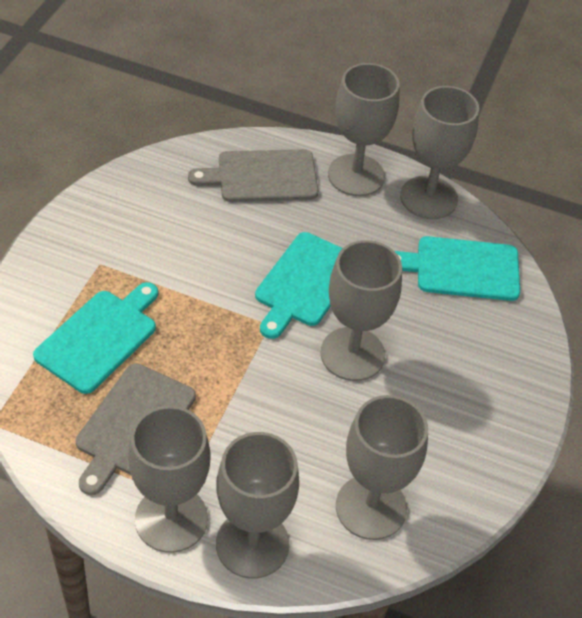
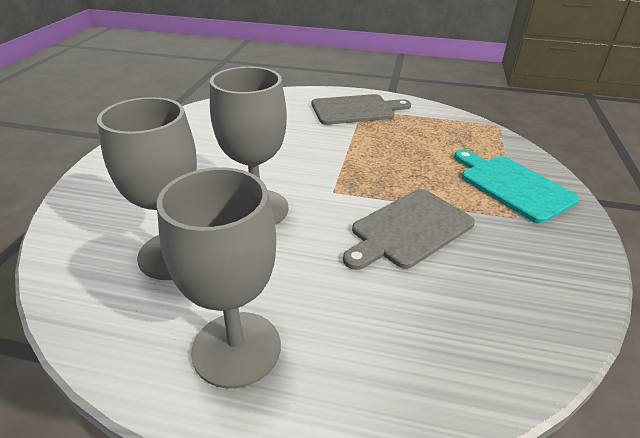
grey goblet: 6 -> 3
turquoise cutting board: 3 -> 1

